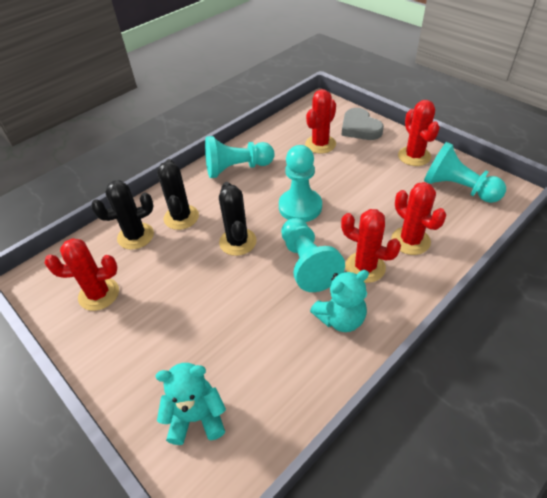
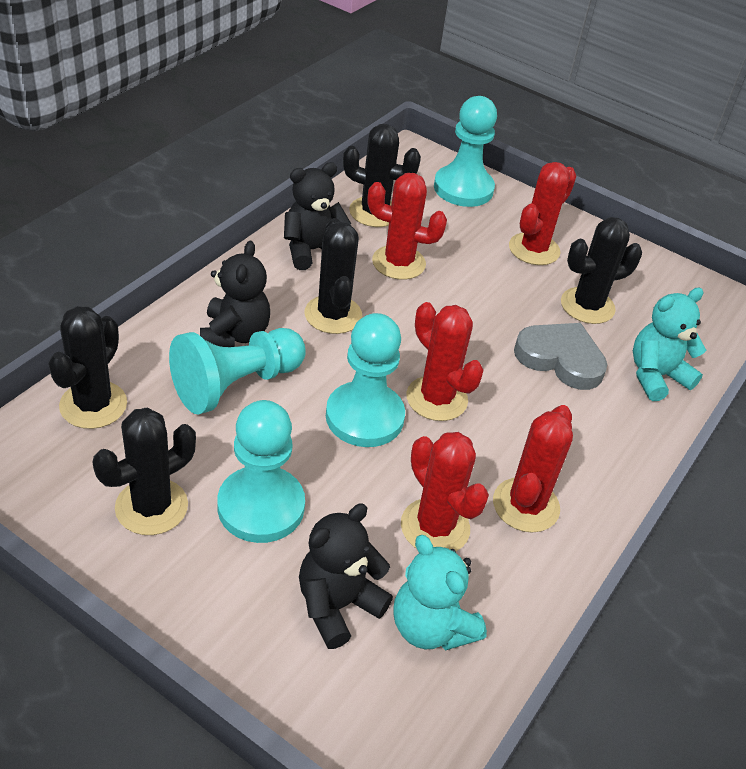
black cactus: 3 -> 5
black teddy bear: 0 -> 3

